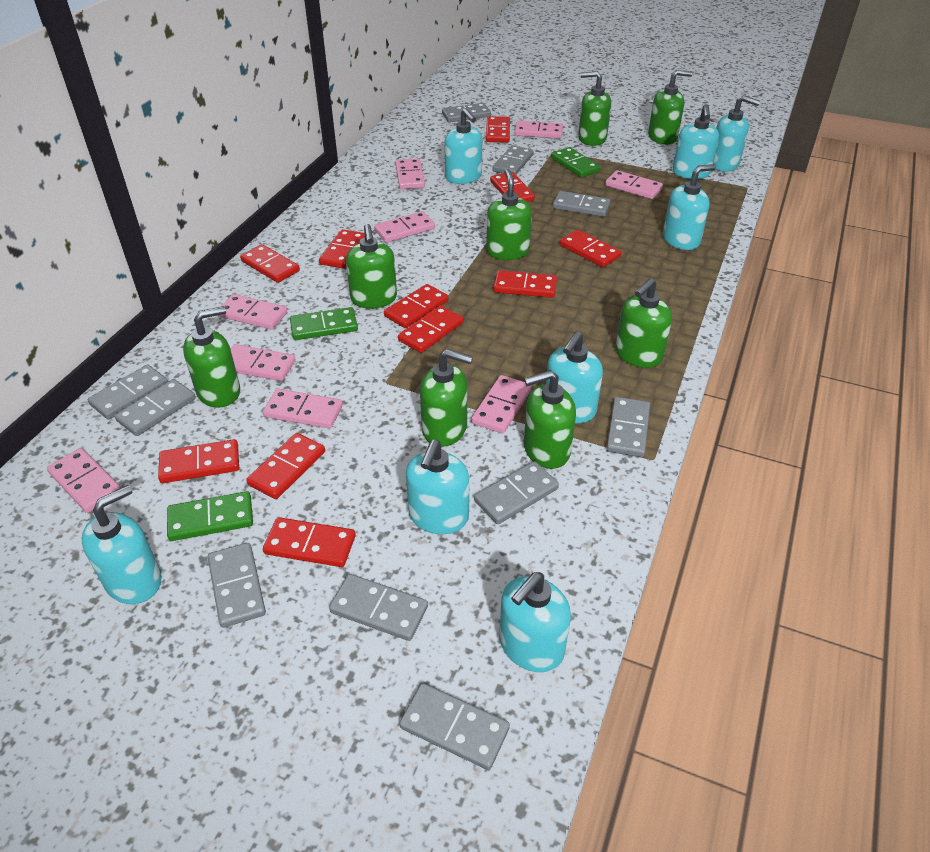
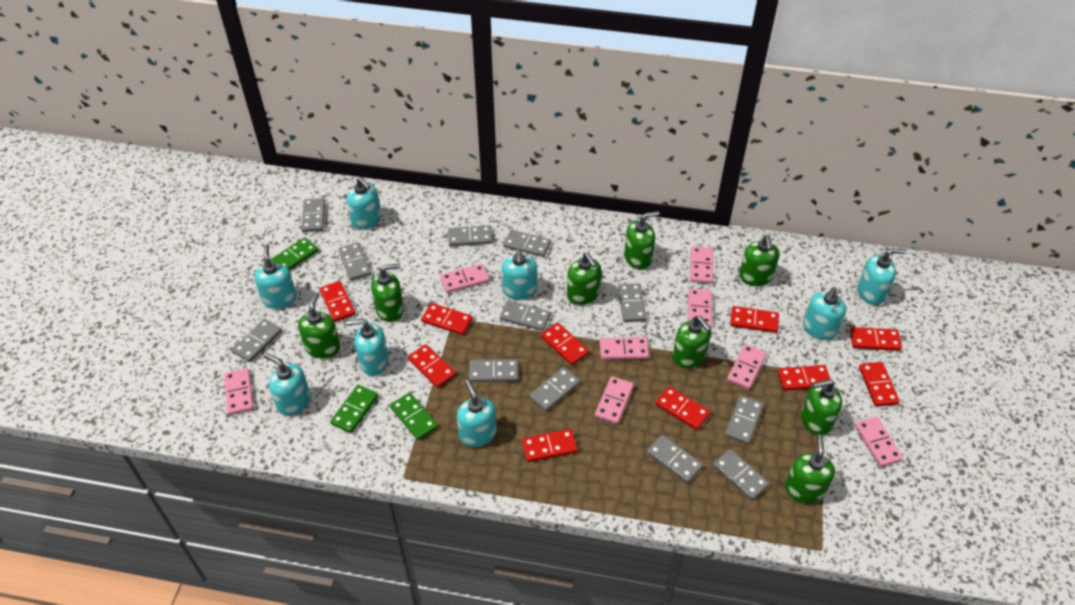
grey domino: 10 -> 12
pink domino: 9 -> 8
red domino: 11 -> 10

